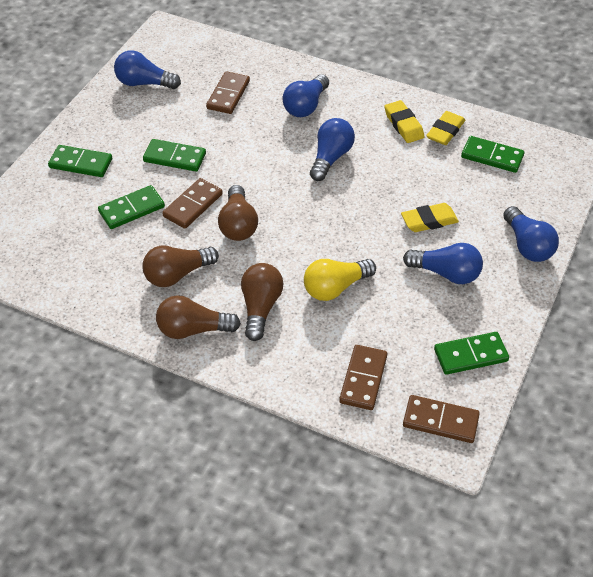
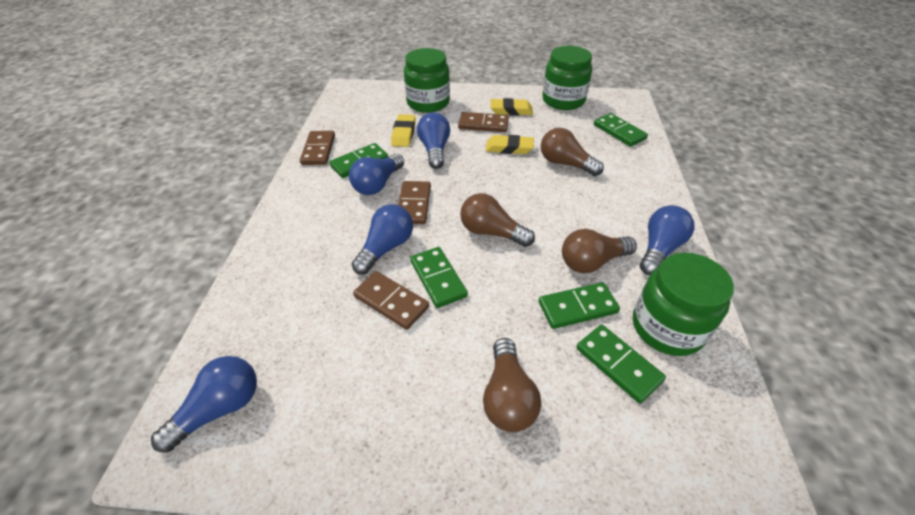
green jar: 0 -> 3
yellow light bulb: 1 -> 0

